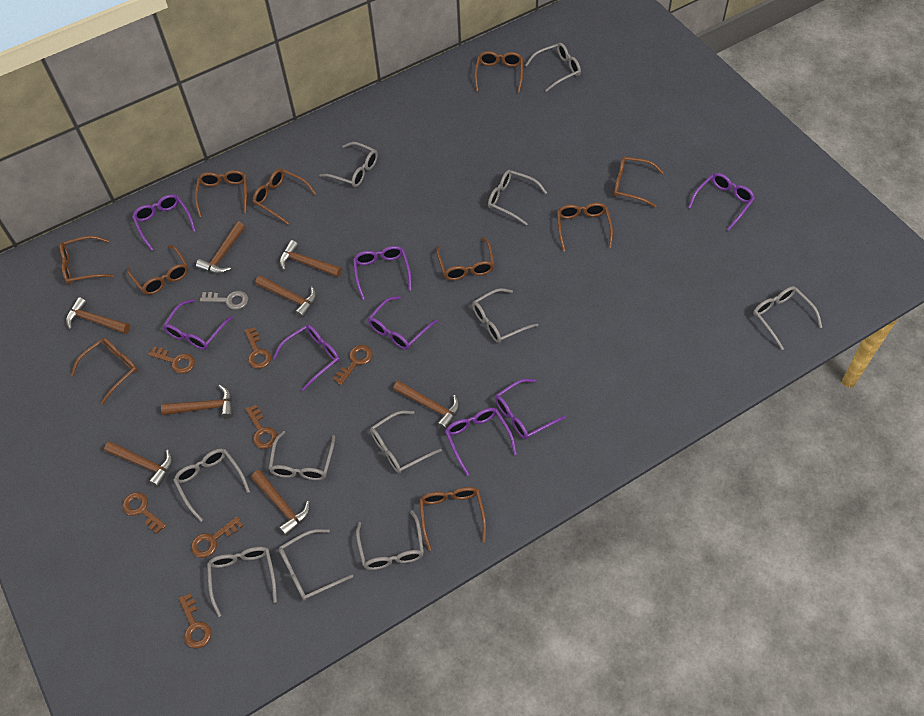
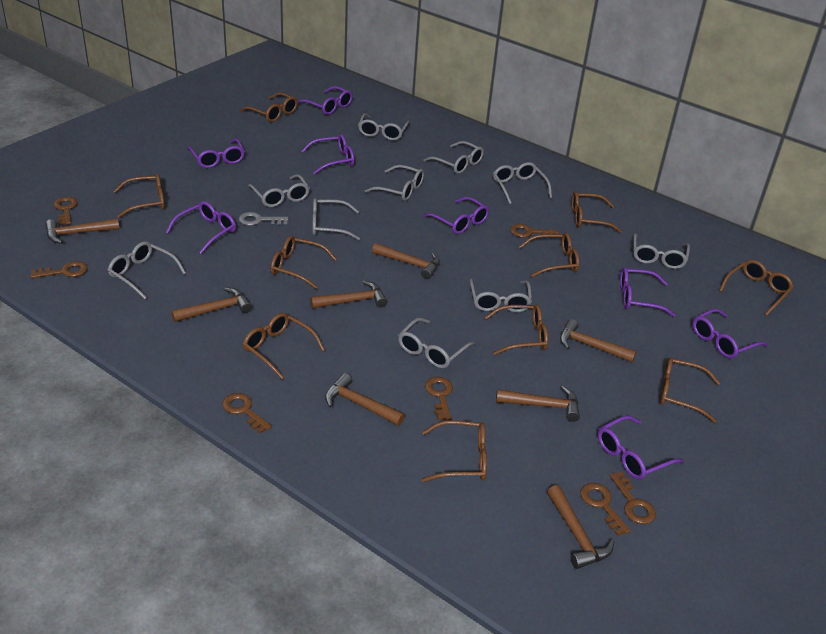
grey glasses: 11 -> 10

